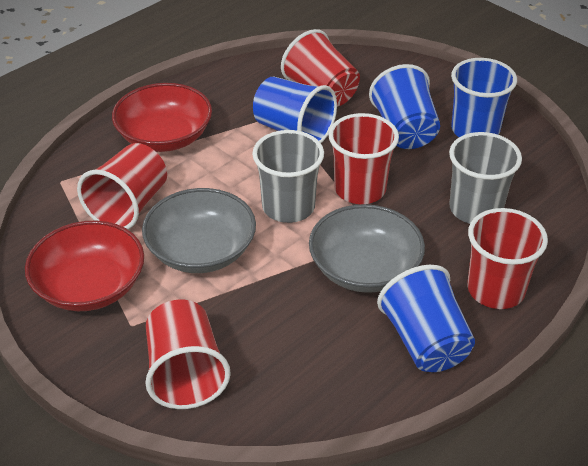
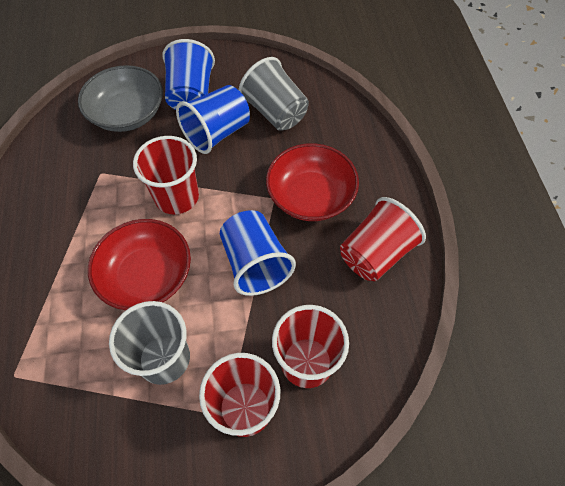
blue cup: 4 -> 3
grey bowl: 2 -> 1
red cup: 5 -> 4

